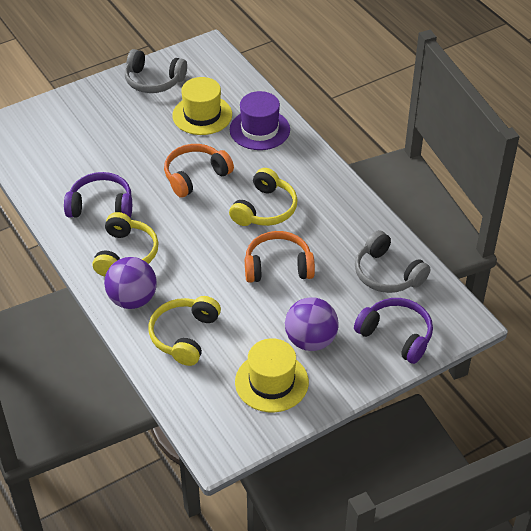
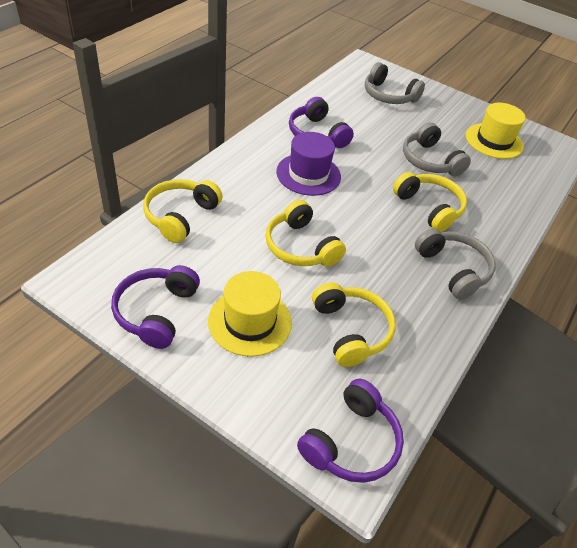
grey headphones: 2 -> 3
orange headphones: 2 -> 0
purple ball: 2 -> 0
purple headphones: 2 -> 3
yellow headphones: 3 -> 4

